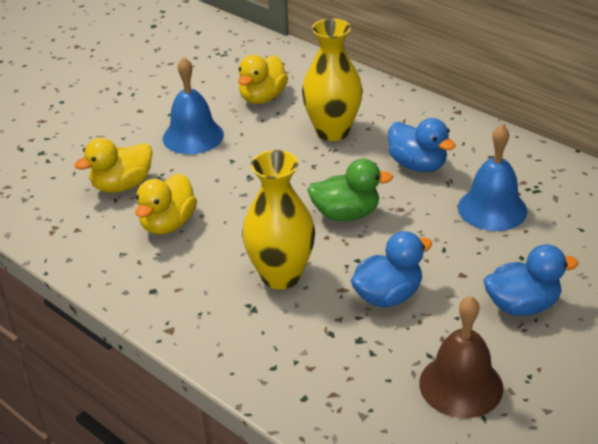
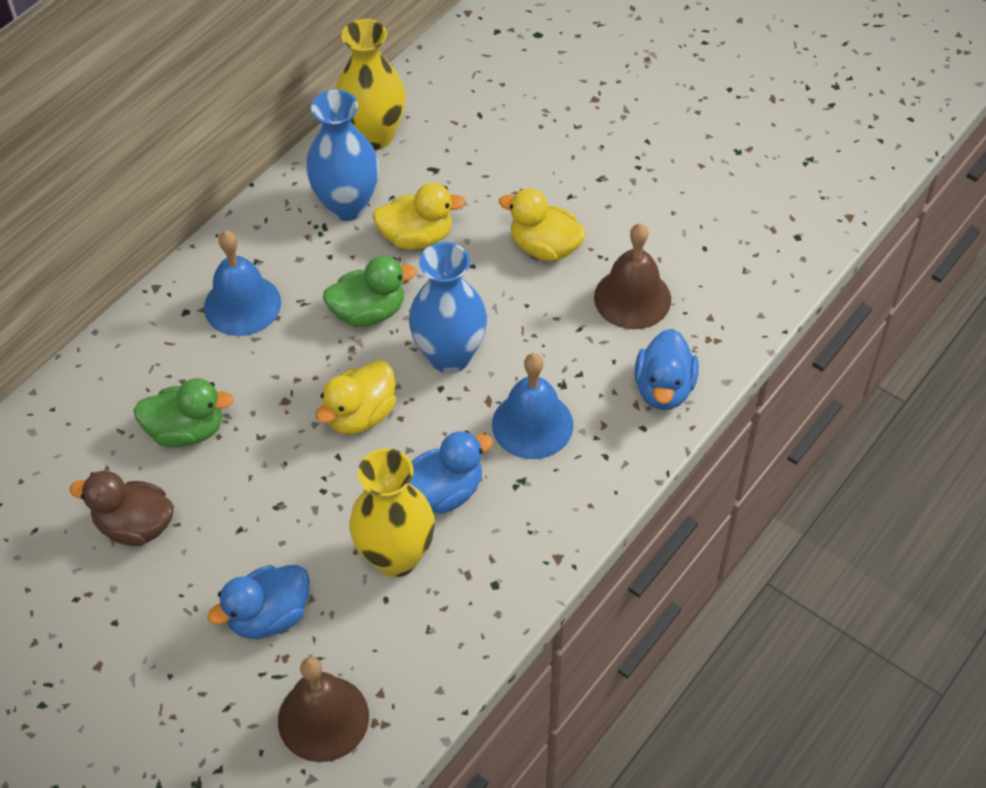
blue vase: 0 -> 2
brown bell: 1 -> 2
brown duck: 0 -> 1
green duck: 1 -> 2

